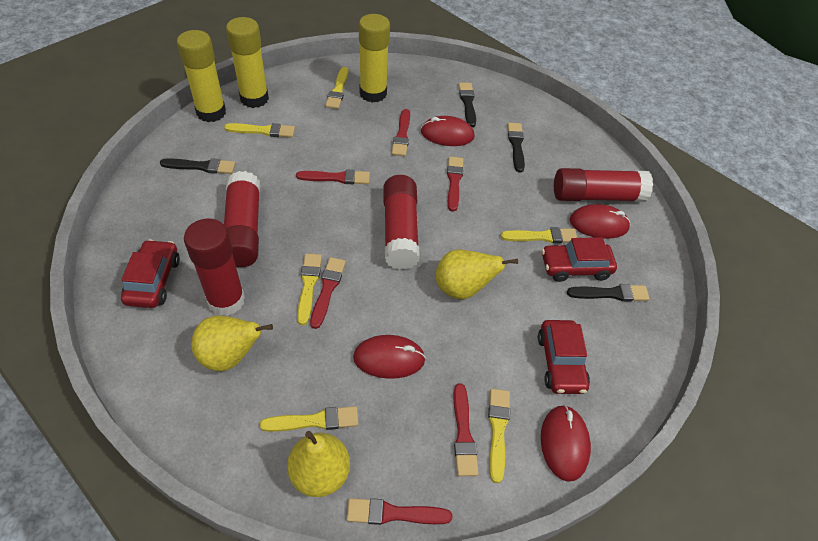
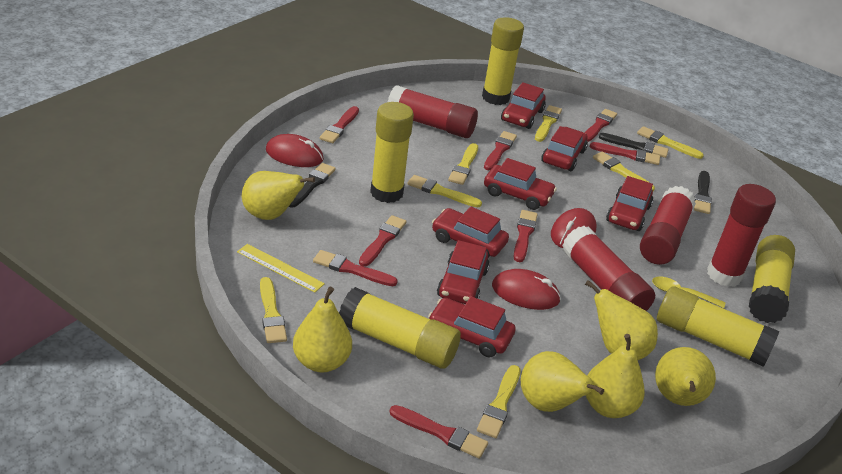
black brush: 4 -> 3
red brush: 6 -> 8
red car: 3 -> 7
red mouse: 4 -> 3
yellow brush: 6 -> 7
yellow glue stick: 3 -> 5
yellow pear: 3 -> 6
yellow ruler: 0 -> 1
yellow spoon: 0 -> 1

